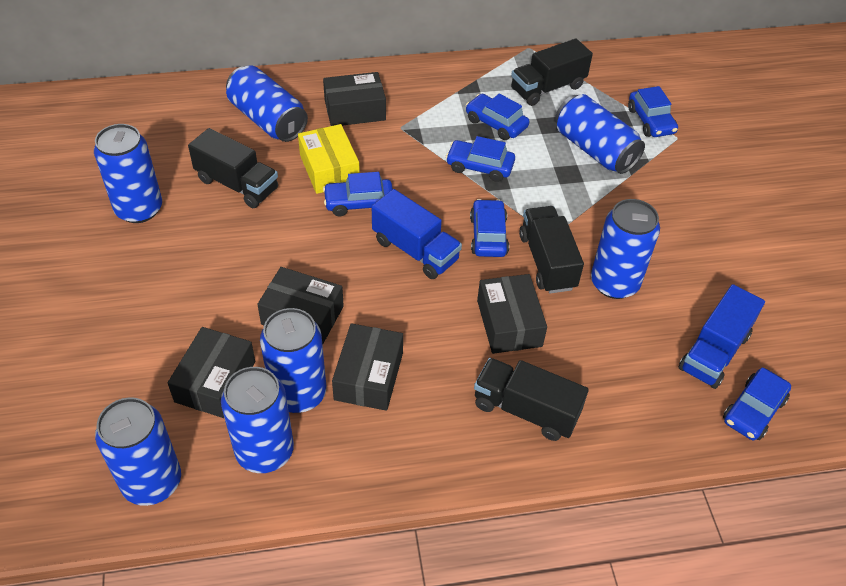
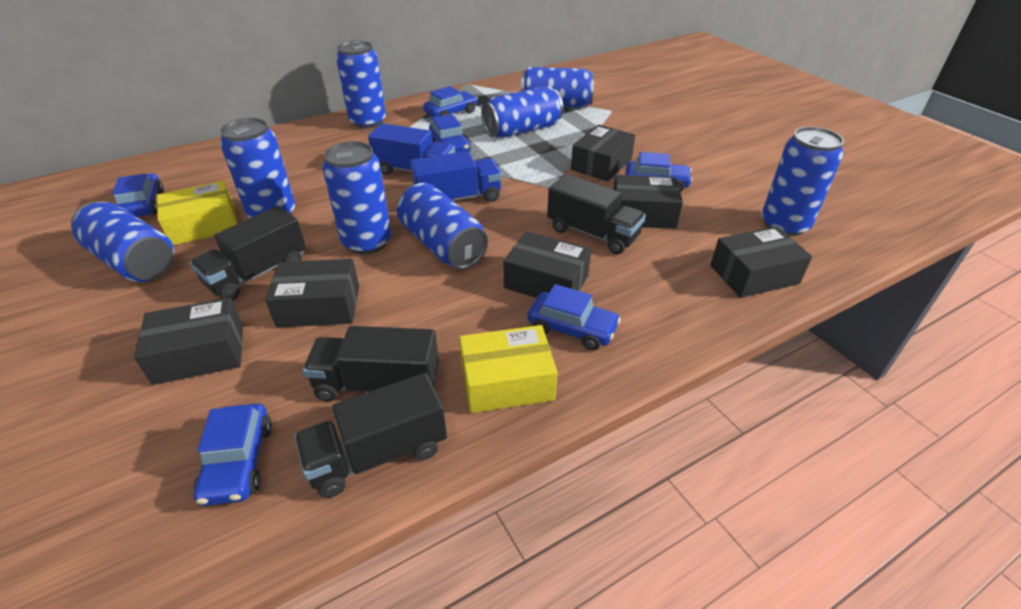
black box: 5 -> 6
blue can: 7 -> 8
yellow box: 1 -> 2

